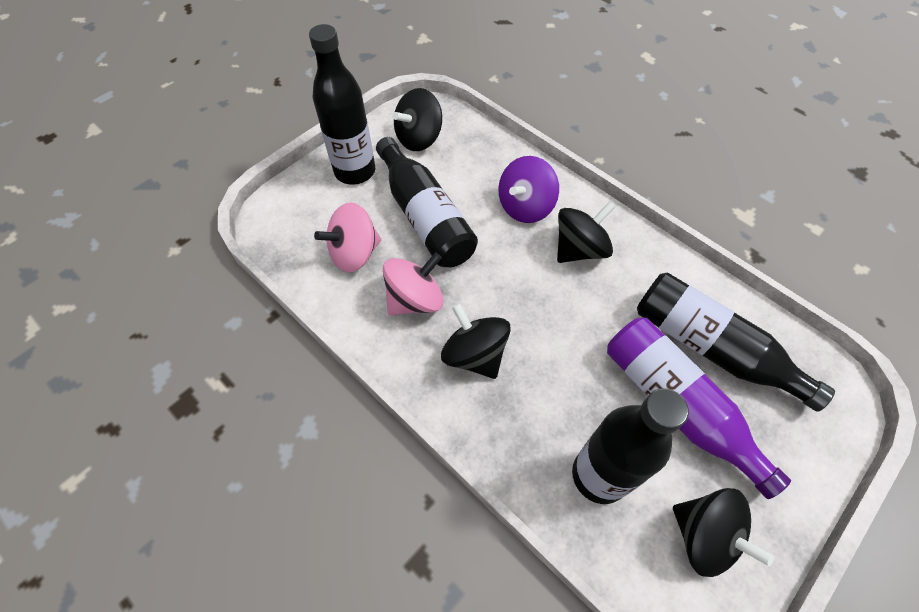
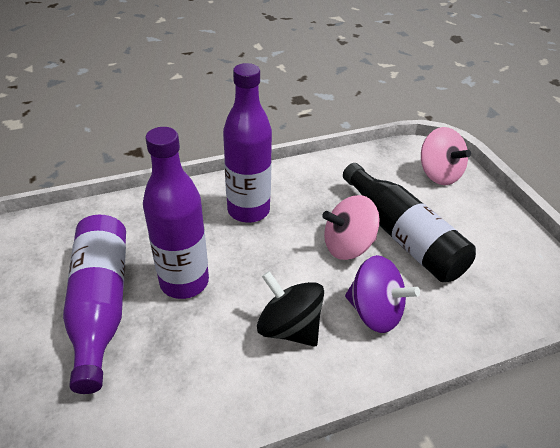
black bottle: 4 -> 1
black spinning top: 4 -> 1
purple bottle: 1 -> 3

